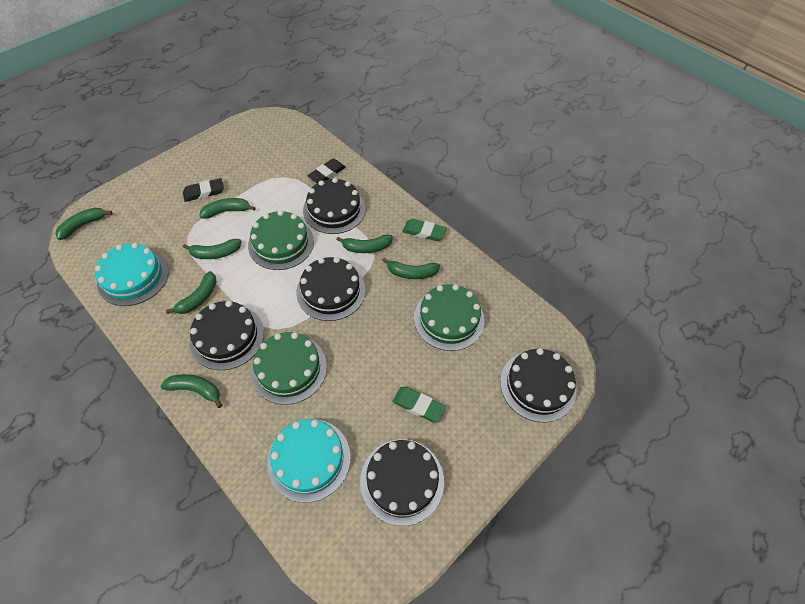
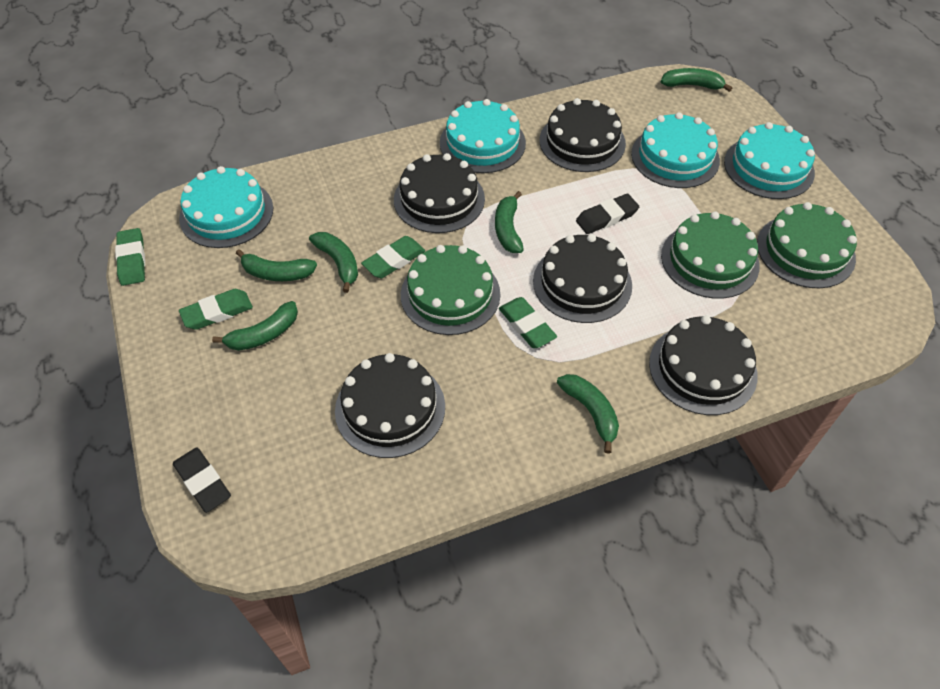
green banana: 7 -> 6
green eraser: 2 -> 4
turquoise cake: 2 -> 4

